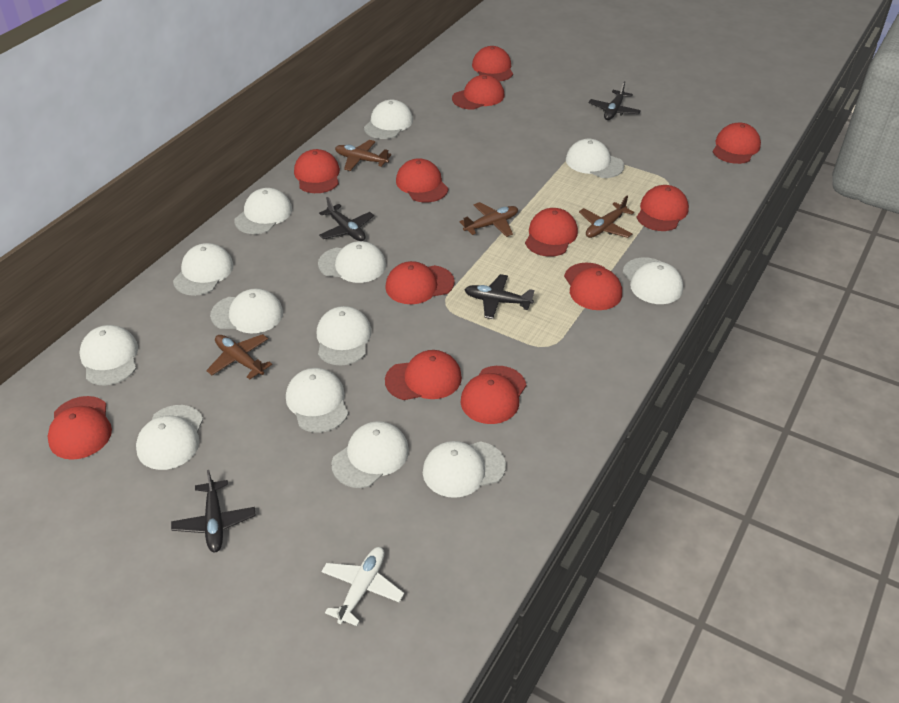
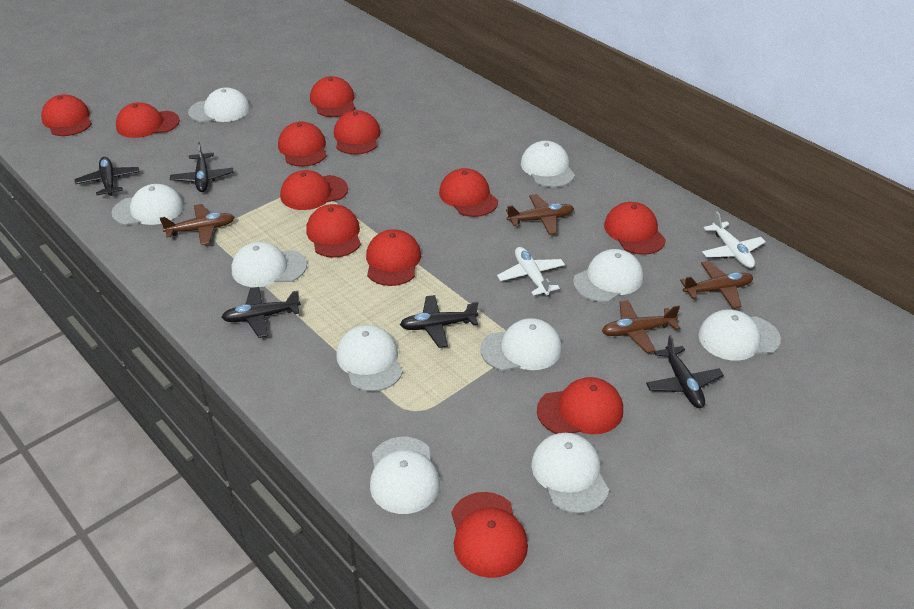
black plane: 4 -> 5
white cap: 13 -> 10
white plane: 1 -> 2

